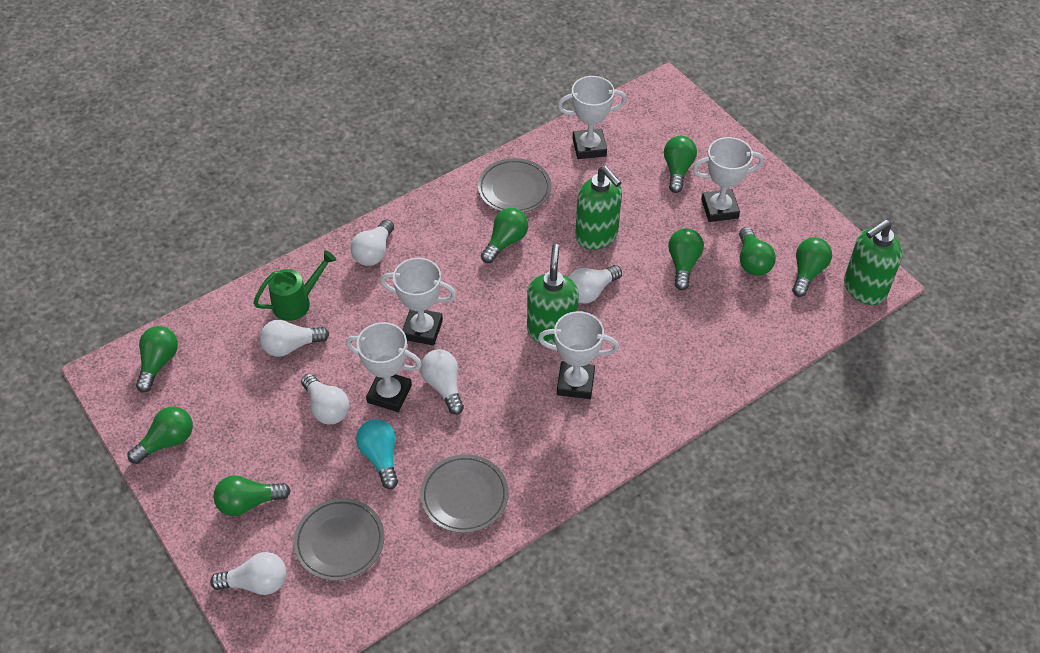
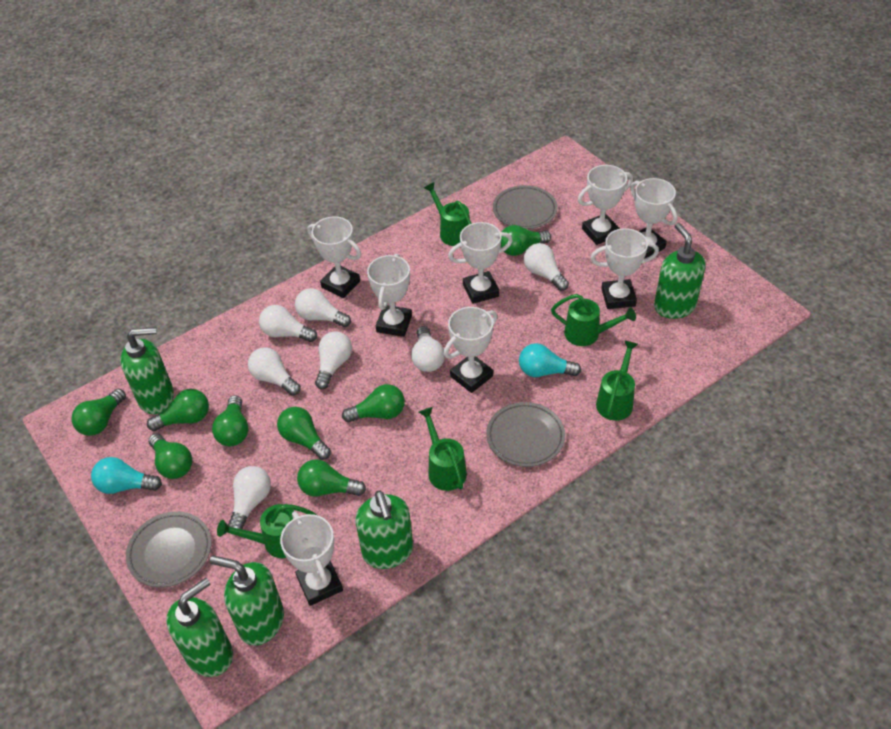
green soap dispenser: 3 -> 5
green watering can: 1 -> 5
turquoise light bulb: 1 -> 2
white light bulb: 6 -> 7
white trophy: 5 -> 8

